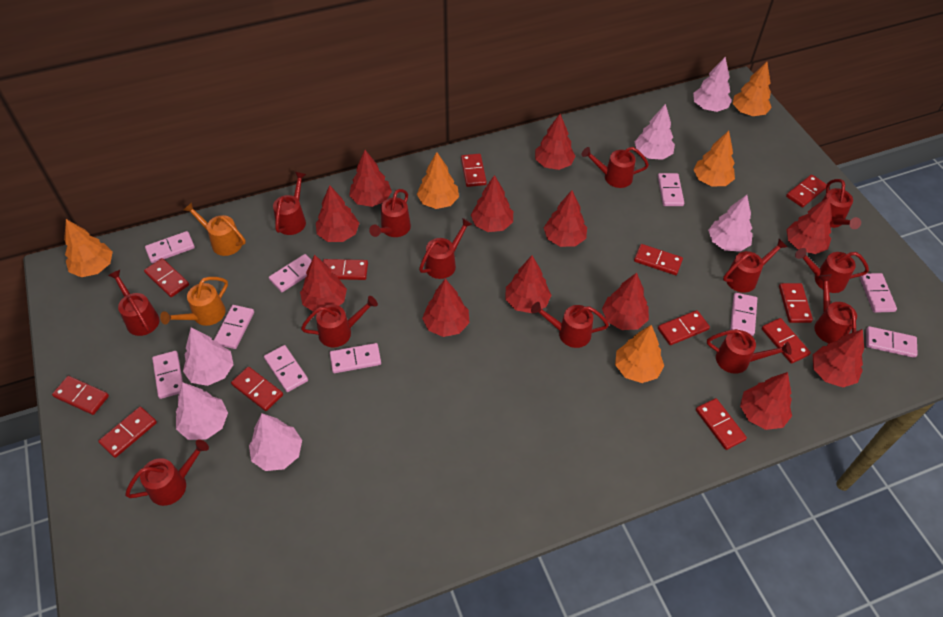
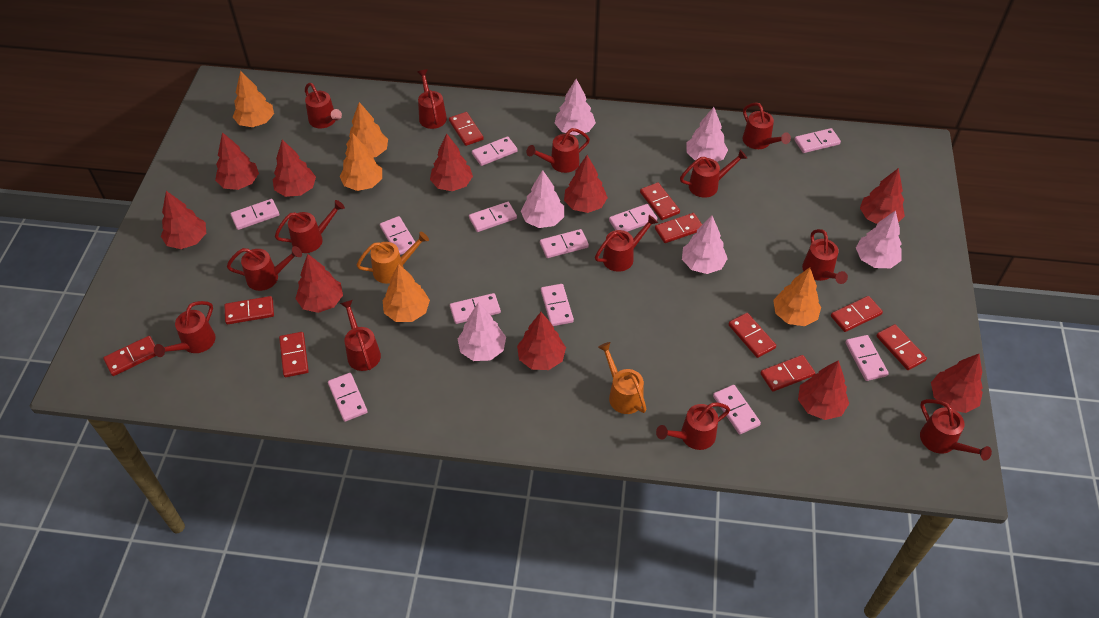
pink domino: 10 -> 12
red domino: 12 -> 10
red tree: 12 -> 10

